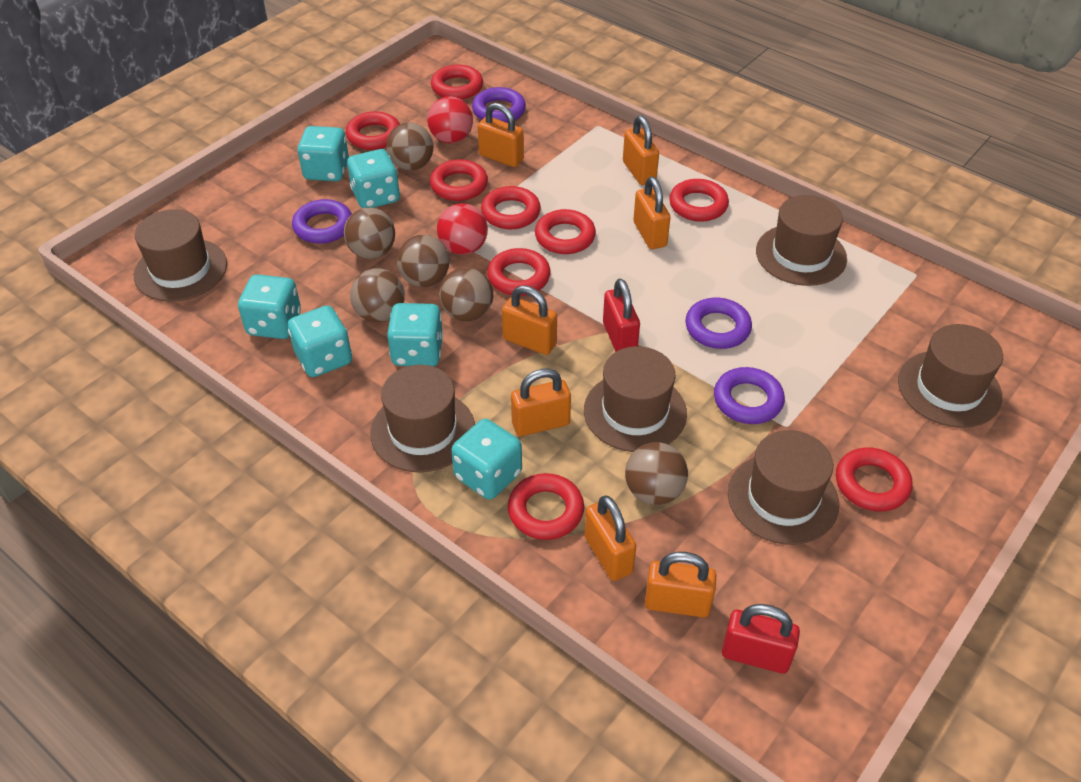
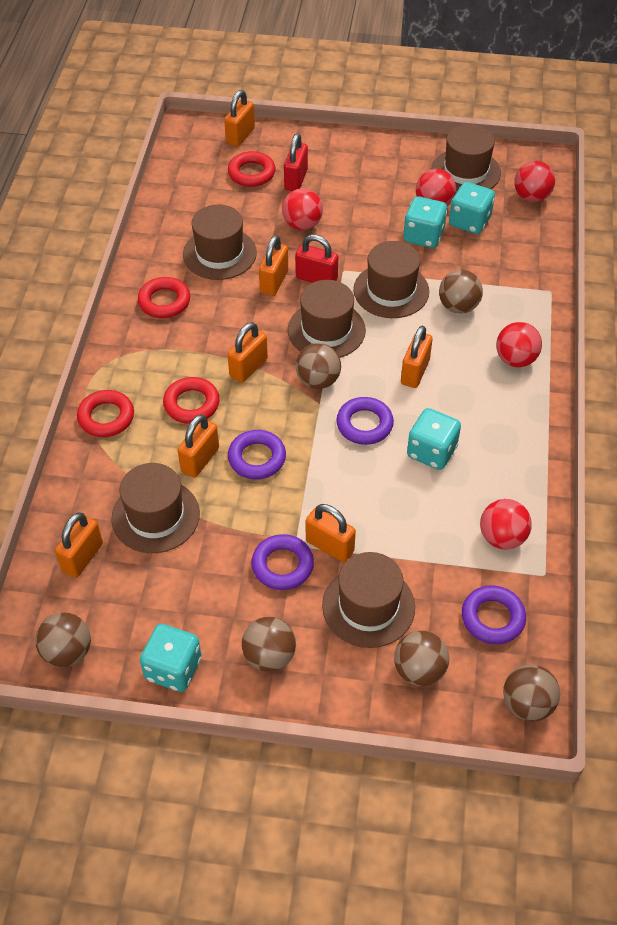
red ball: 2 -> 5
red ring: 9 -> 4
turquoise dice: 6 -> 4

